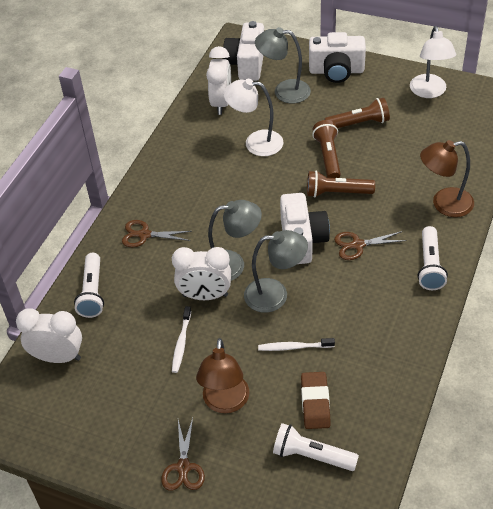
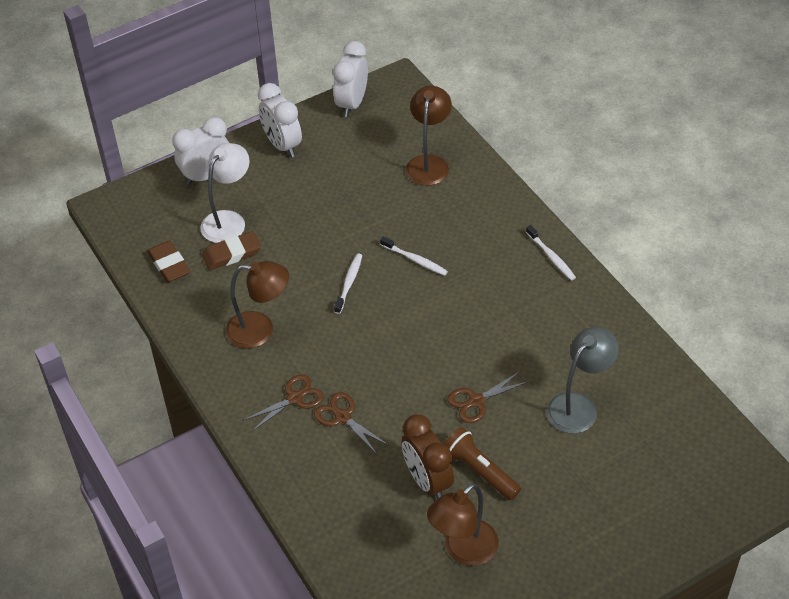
brown clock: 0 -> 1
brown eraser: 1 -> 2
brown flashlight: 3 -> 1
brown lamp: 2 -> 3
grey lamp: 3 -> 1
white camera: 3 -> 0
white flashlight: 3 -> 0
white lamp: 2 -> 1
white toothbrush: 2 -> 3

